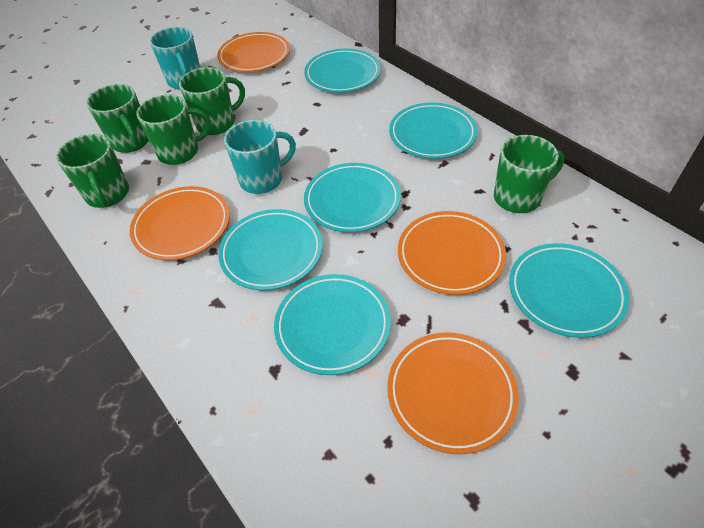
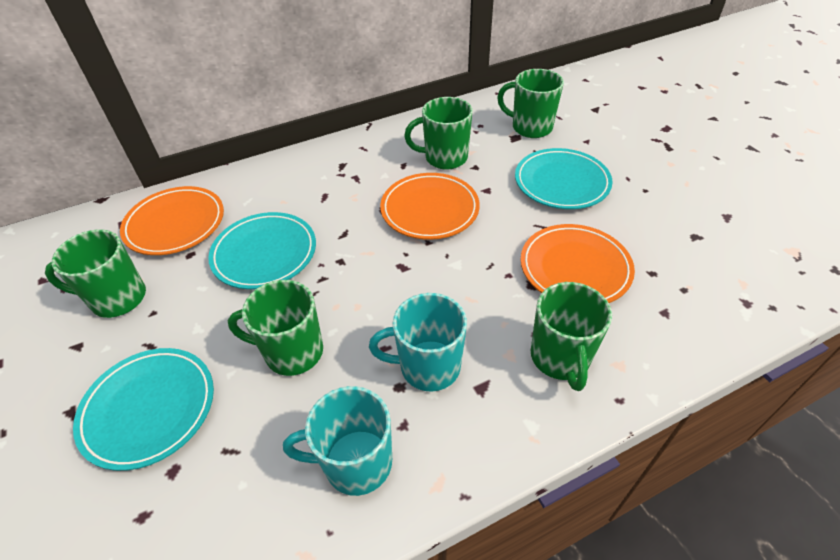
orange plate: 4 -> 3
turquoise plate: 6 -> 3

